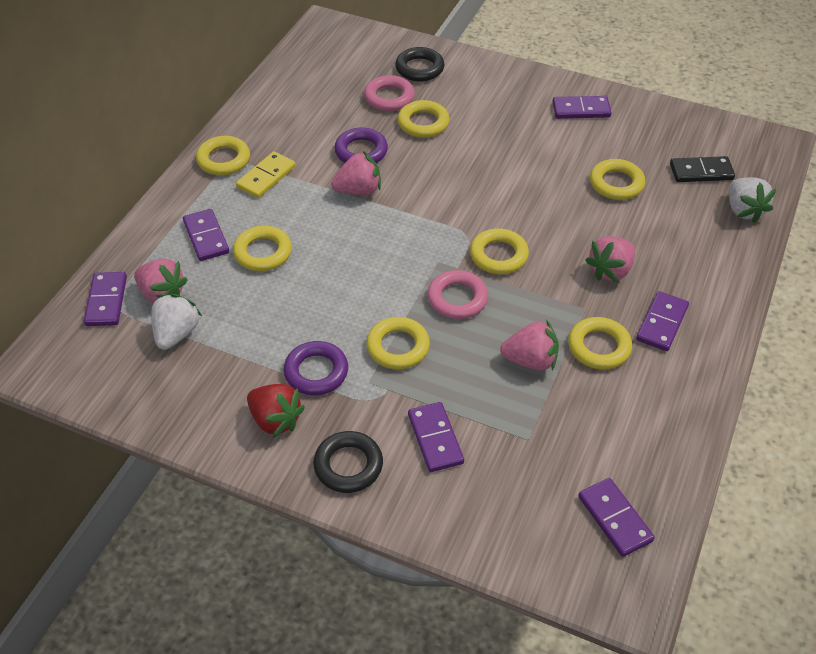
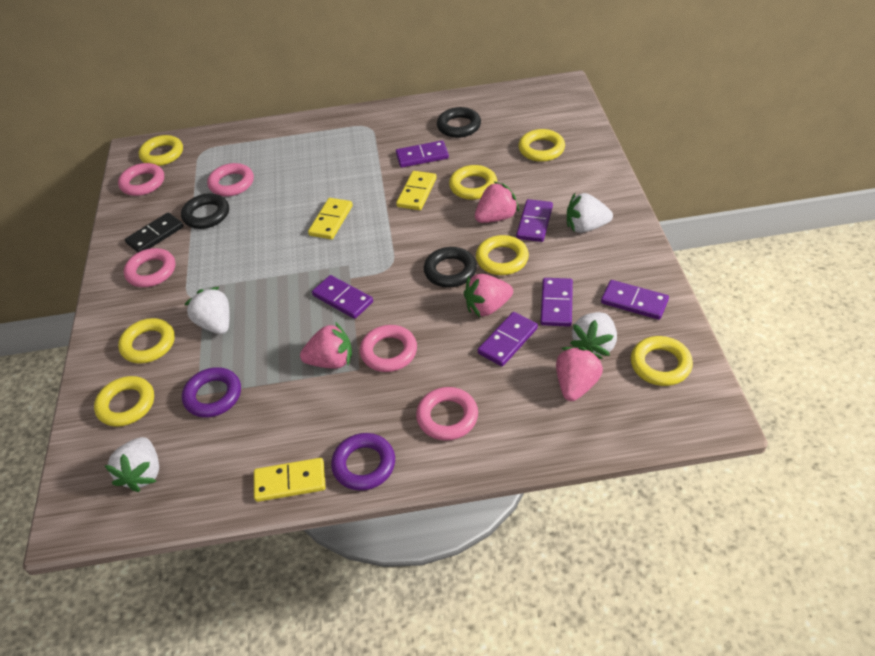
black ring: 2 -> 3
pink ring: 2 -> 5
red strawberry: 1 -> 0
white strawberry: 2 -> 4
yellow domino: 1 -> 3

